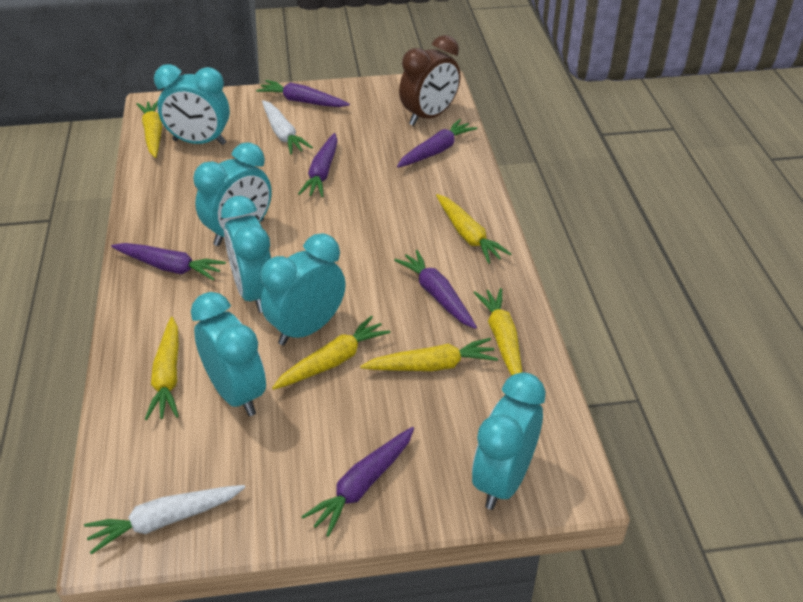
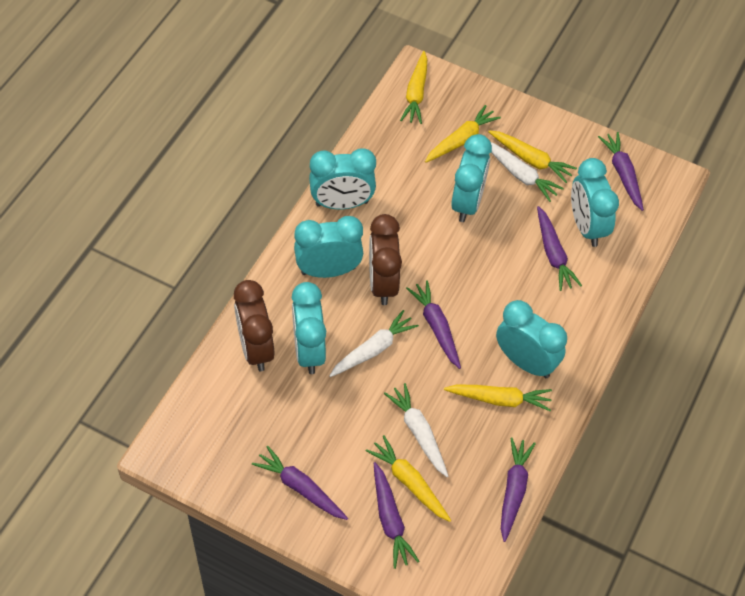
brown clock: 1 -> 2
white carrot: 2 -> 3
yellow carrot: 6 -> 5

